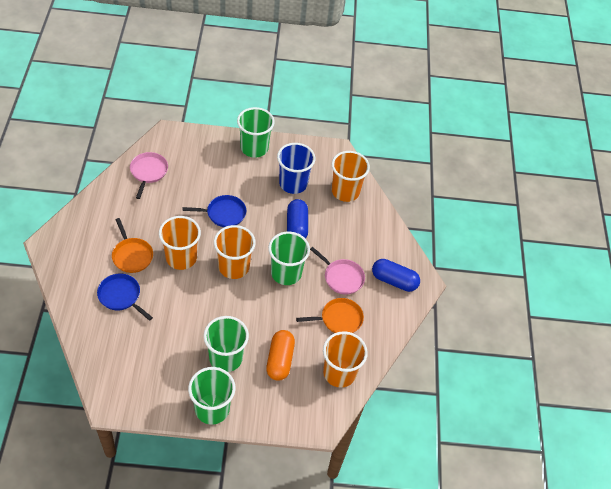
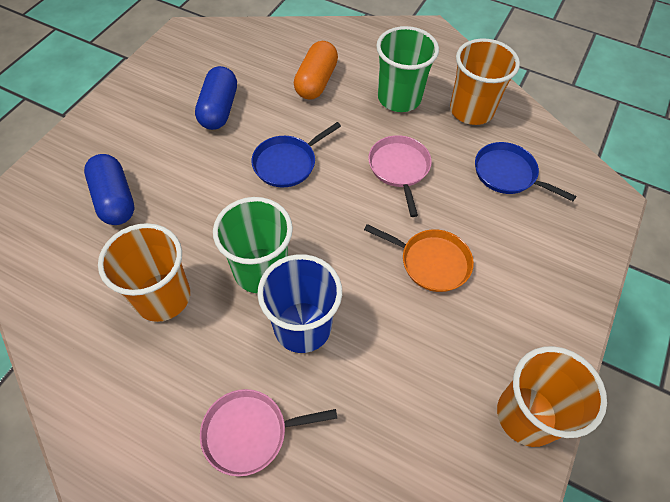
green cup: 4 -> 2
orange cup: 4 -> 3
orange pan: 2 -> 1

